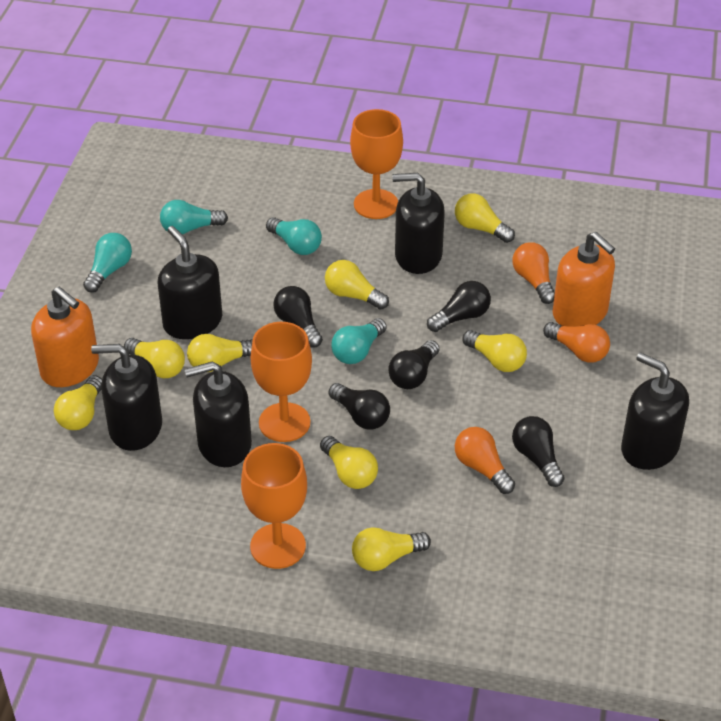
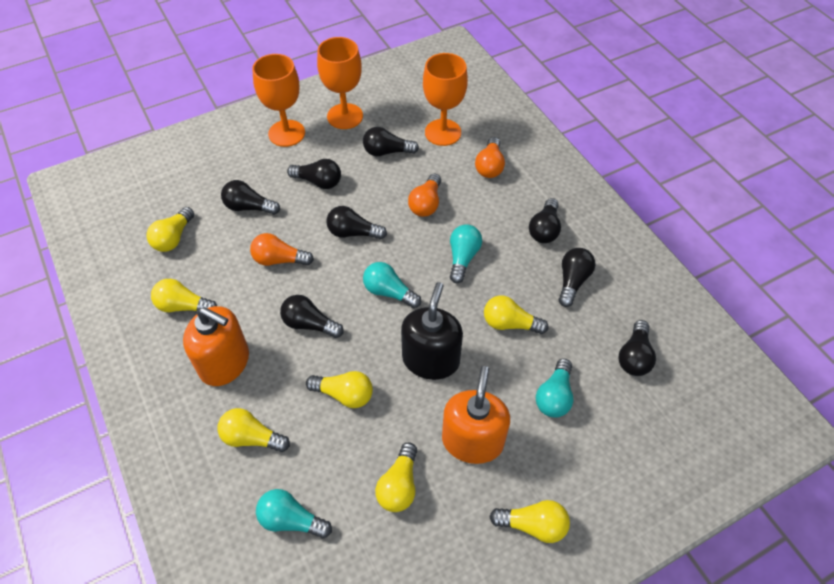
black light bulb: 5 -> 8
black soap dispenser: 5 -> 1
yellow light bulb: 8 -> 7

